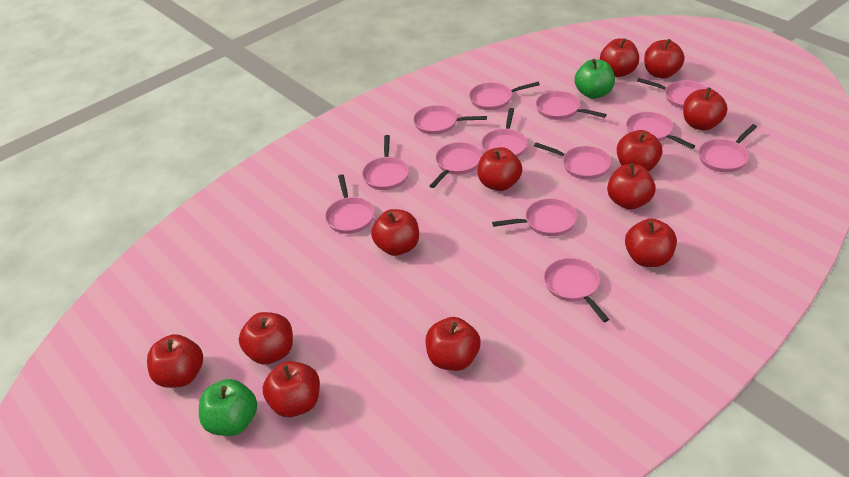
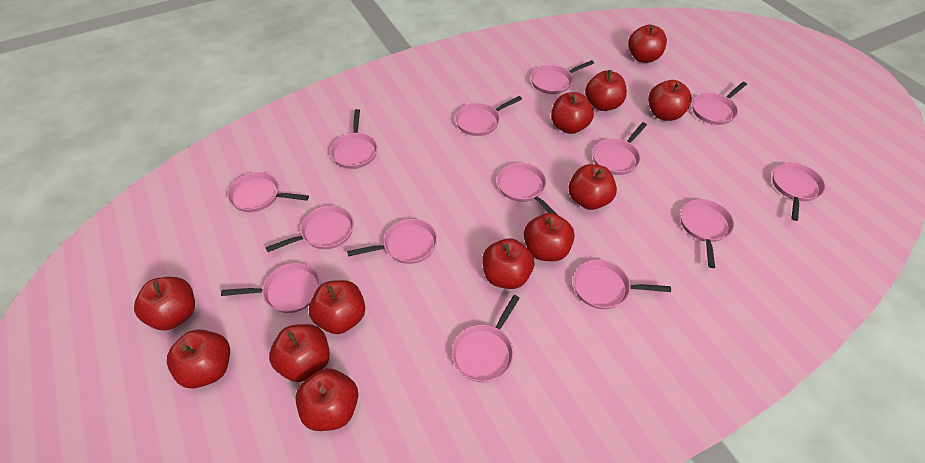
green apple: 2 -> 0
pink pan: 13 -> 14

